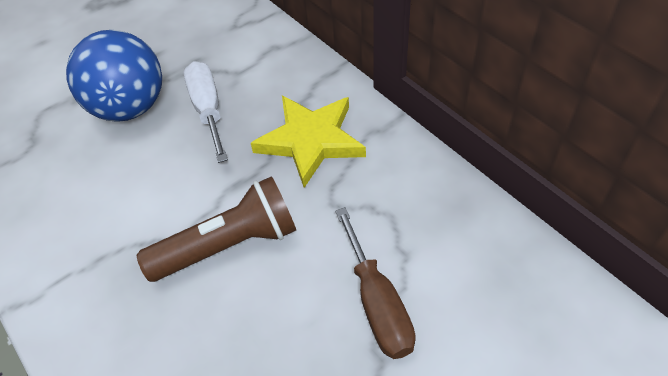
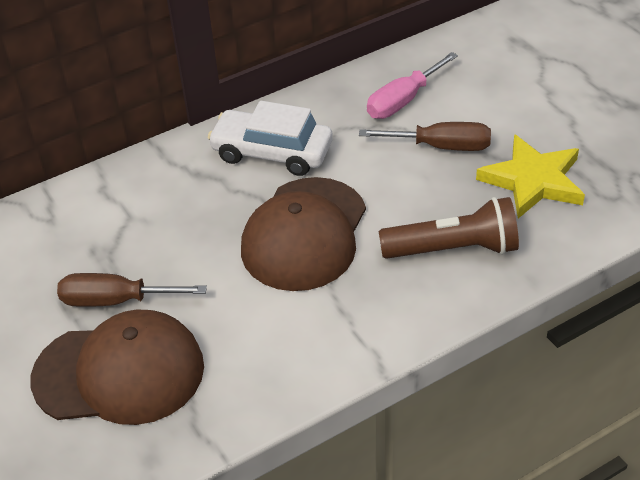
blue ball: 1 -> 0
brown cap: 0 -> 2
brown screwdriver: 1 -> 2
pink screwdriver: 0 -> 1
white car: 0 -> 1
white screwdriver: 1 -> 0

